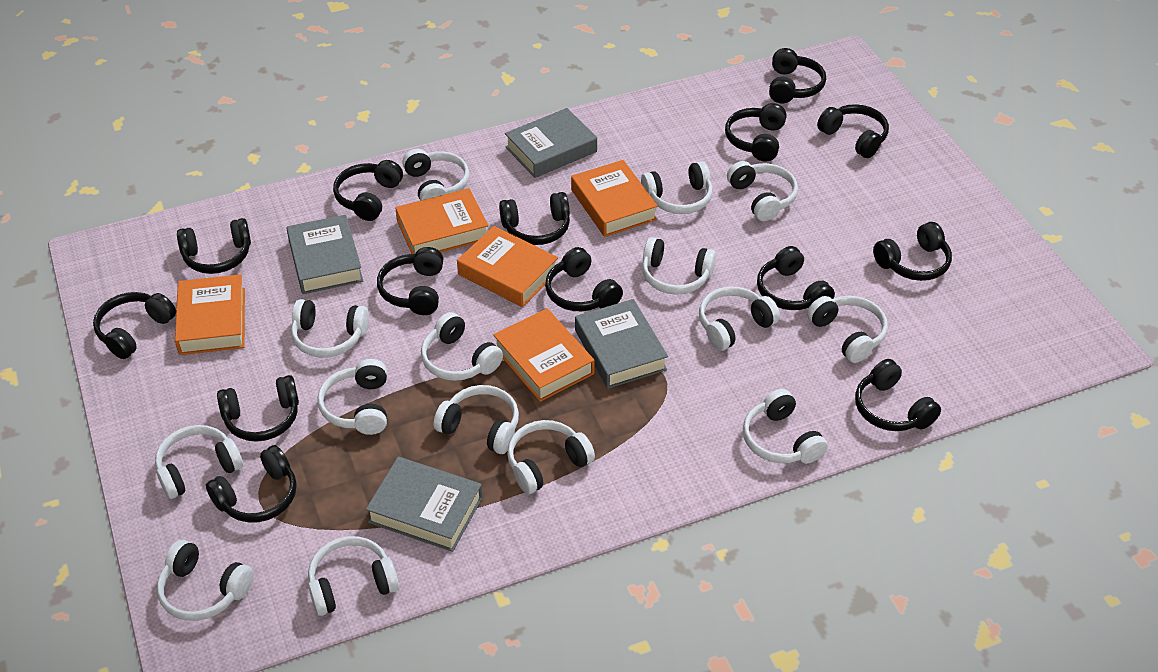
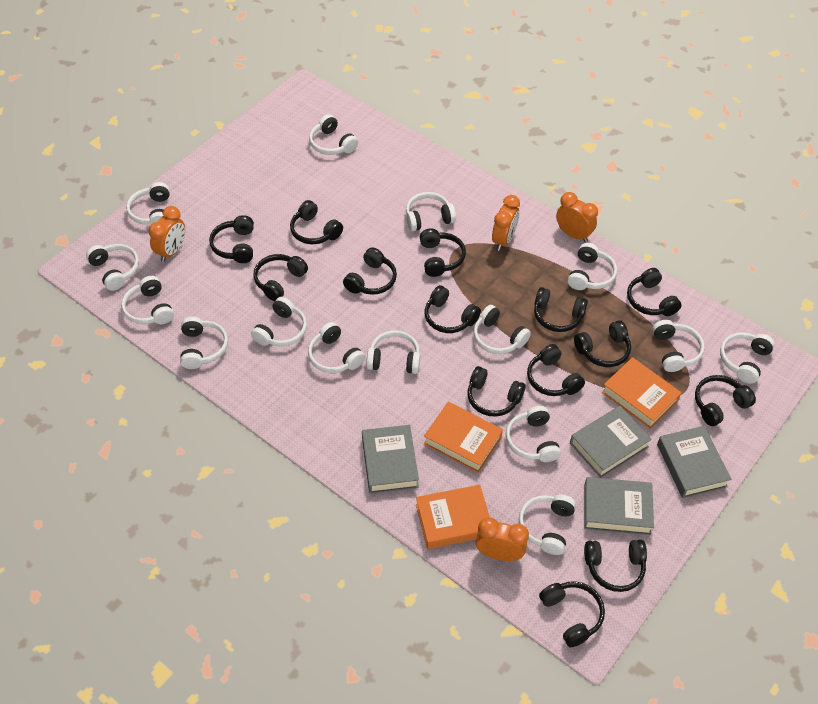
orange book: 5 -> 3
orange clock: 0 -> 4

